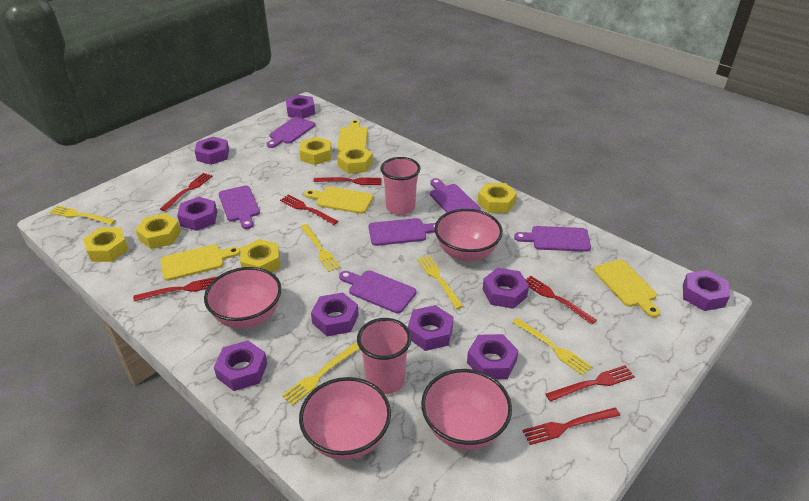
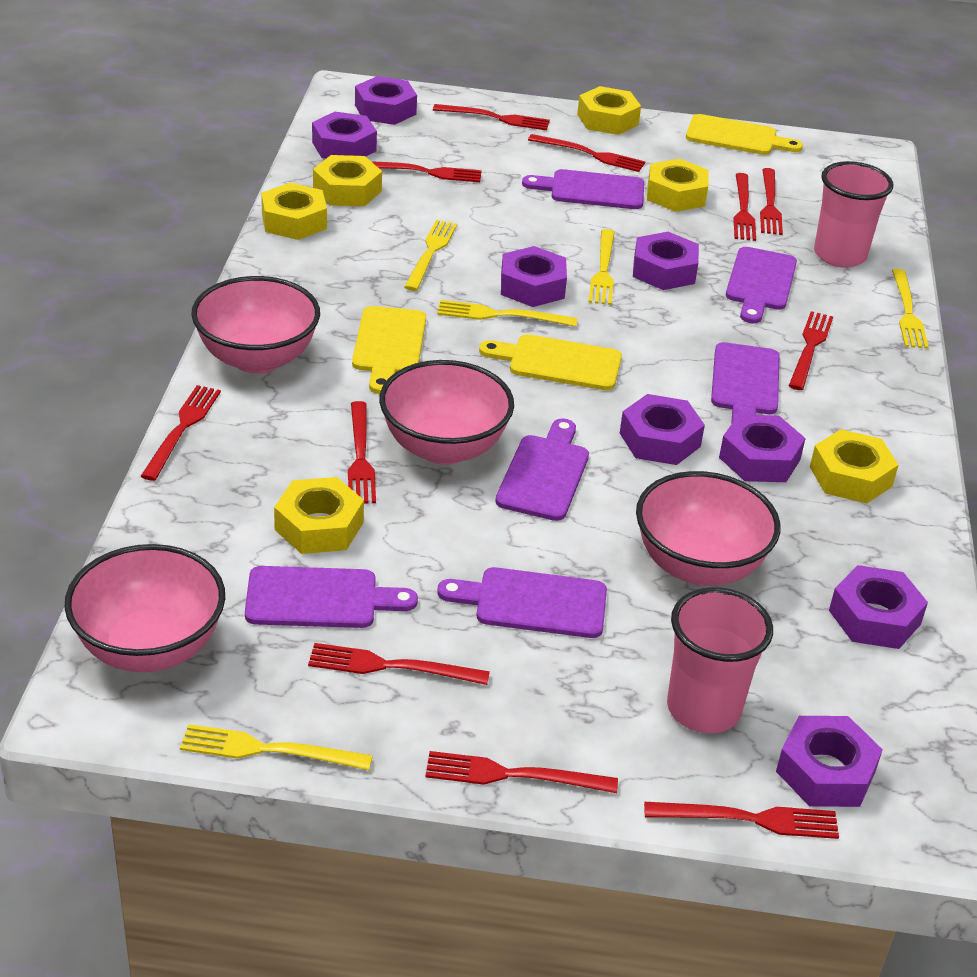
purple nut: 9 -> 8
red fork: 7 -> 11
yellow cutting board: 4 -> 3

